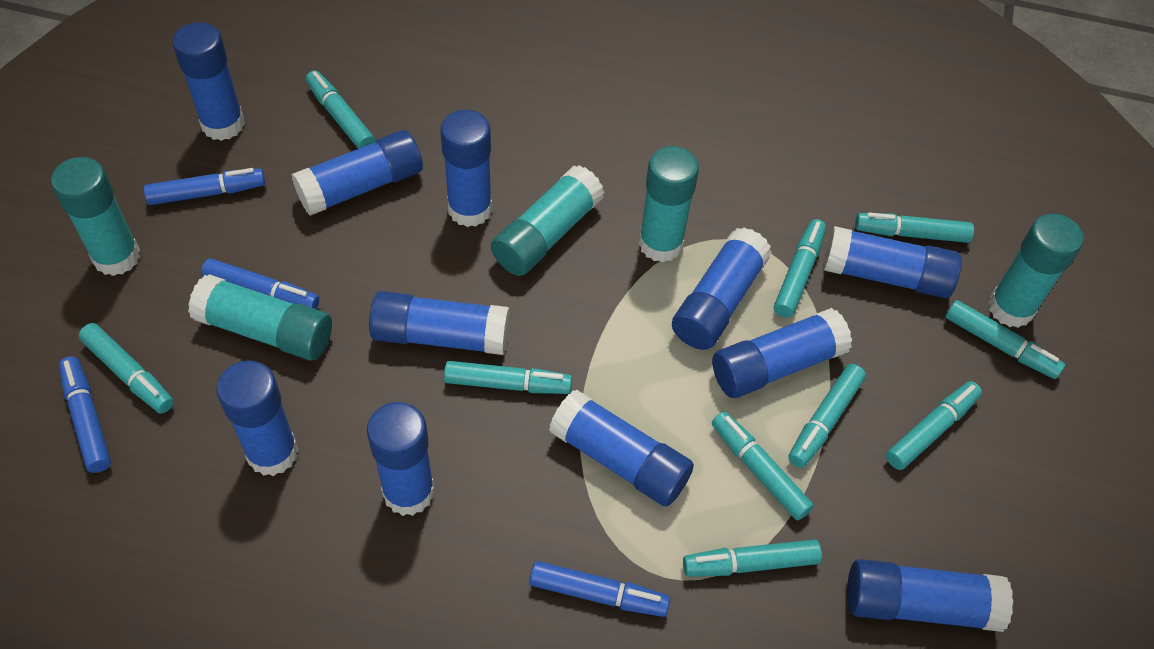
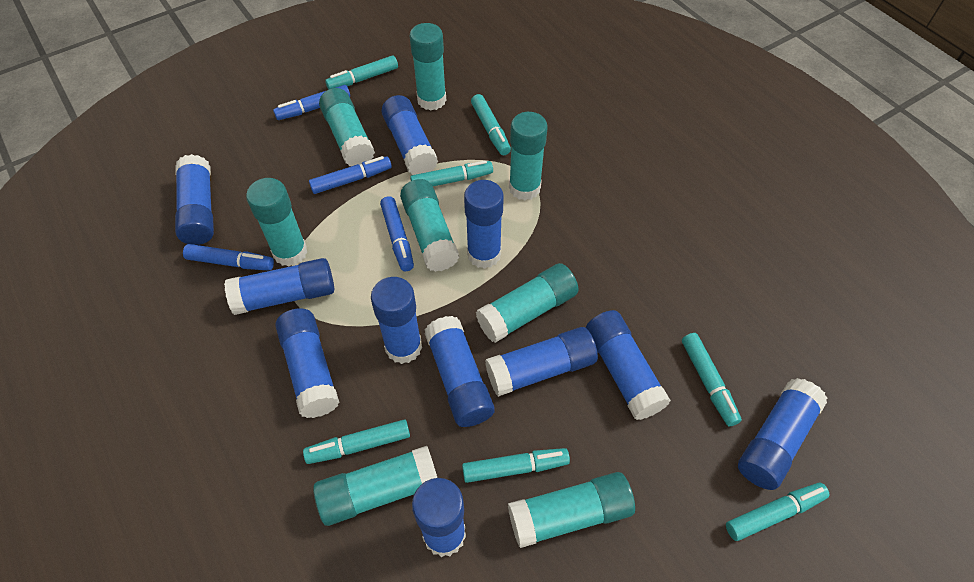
turquoise glue stick: 5 -> 8
turquoise marker: 10 -> 7

